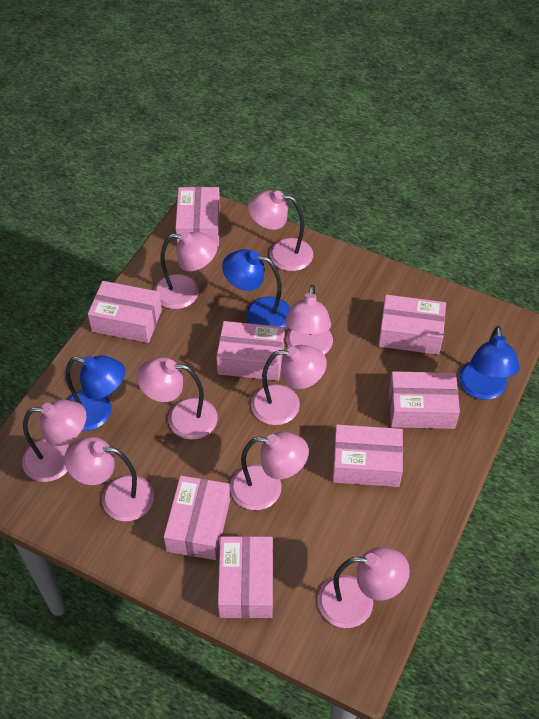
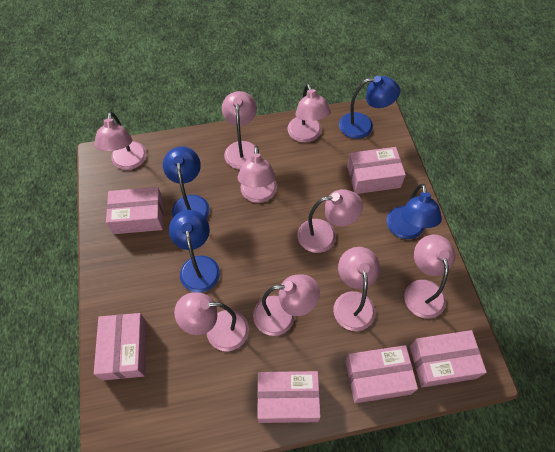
blue lamp: 3 -> 4
pink box: 8 -> 6

